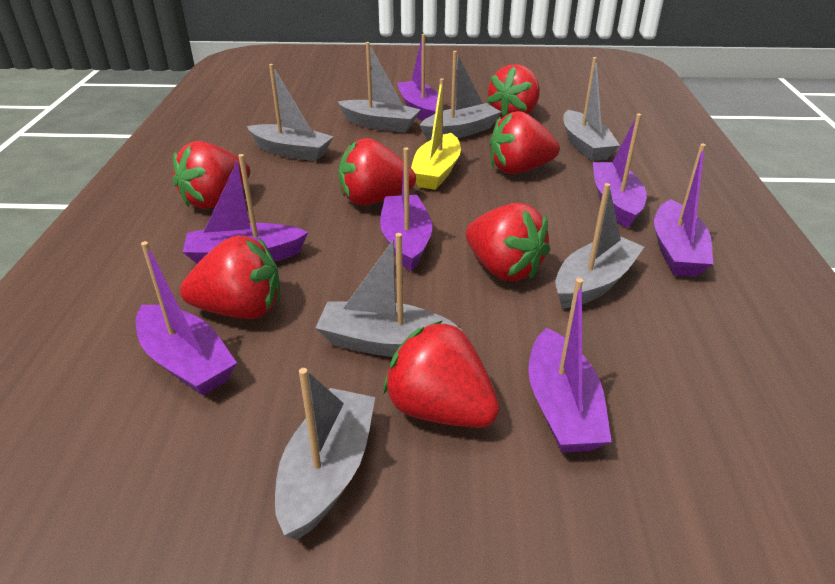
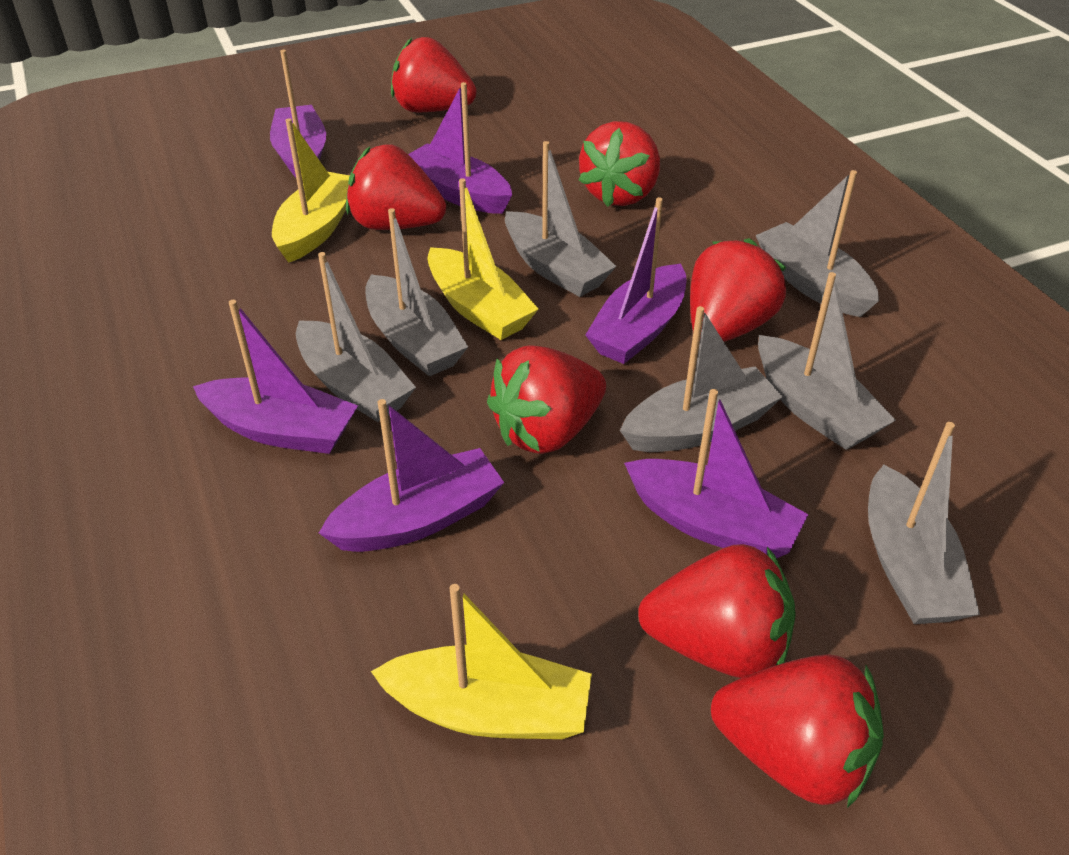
purple boat: 7 -> 6
yellow boat: 1 -> 3

